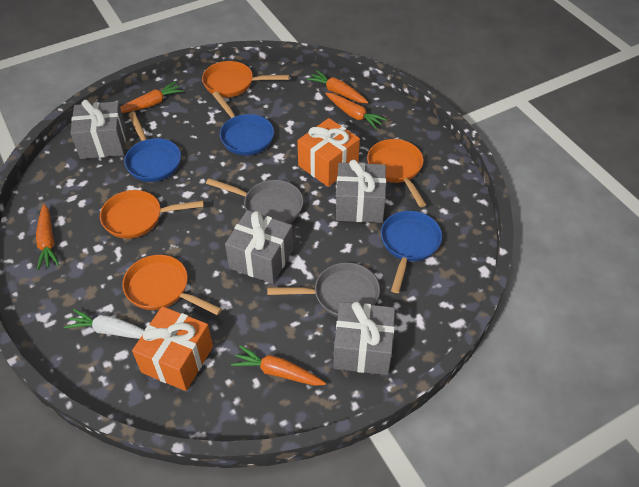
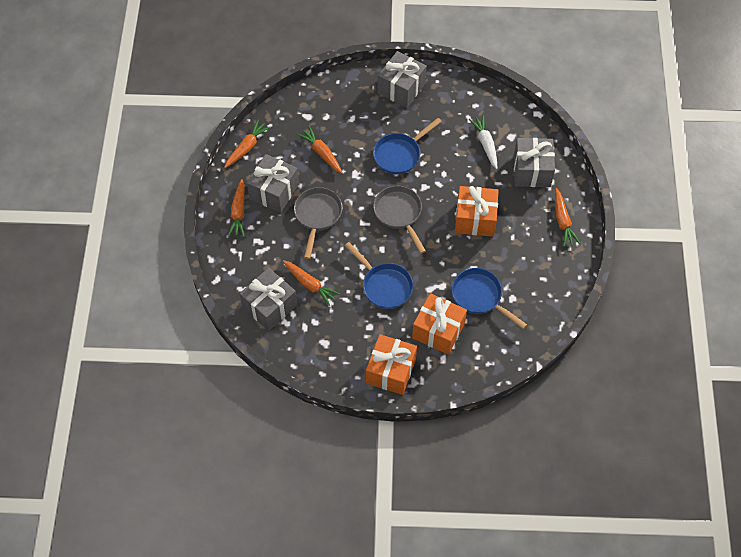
orange gift: 2 -> 3
orange pan: 4 -> 0

